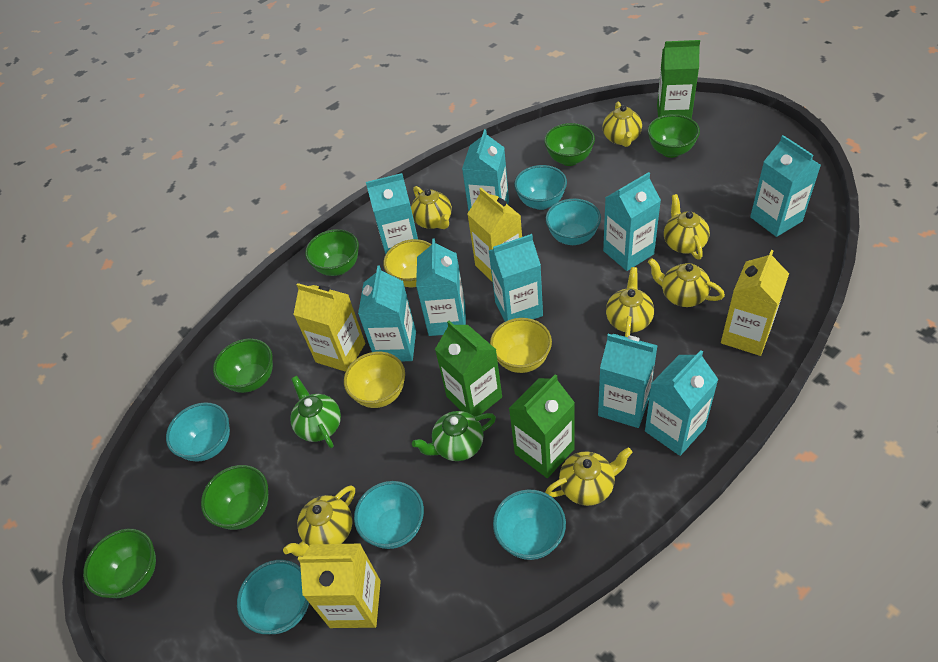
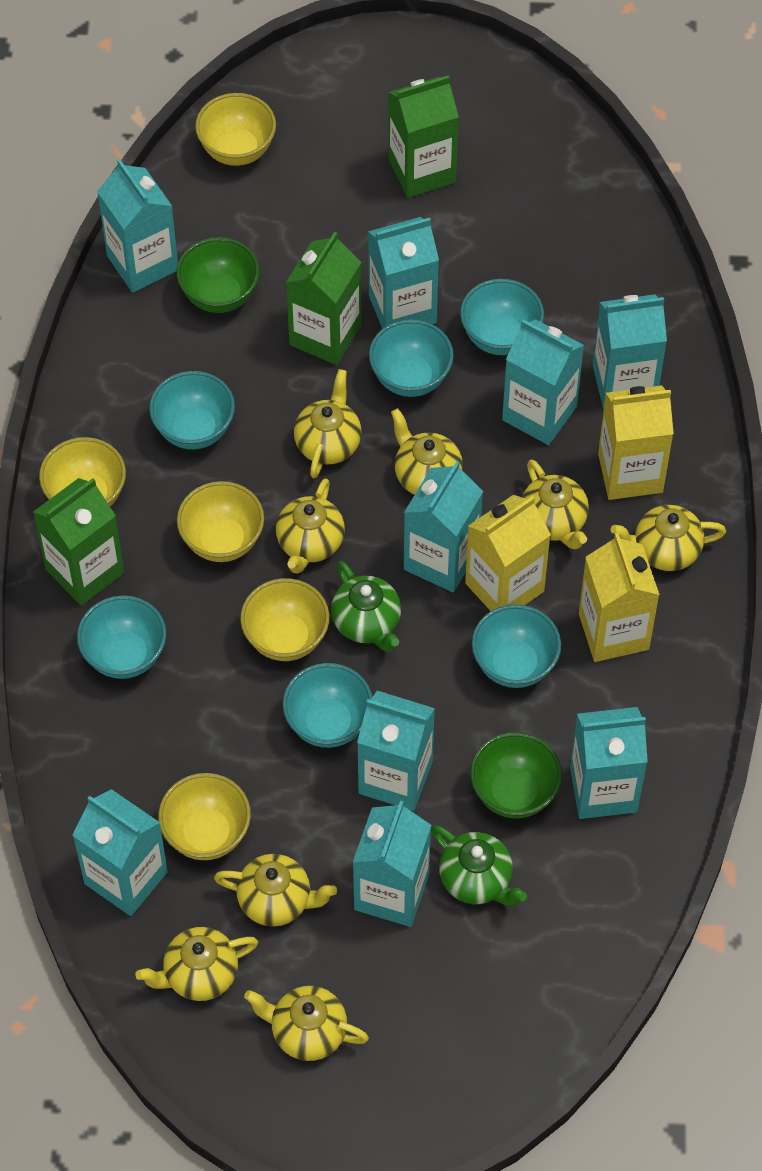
green bowl: 6 -> 2
yellow bowl: 3 -> 5
yellow carton: 4 -> 3
yellow teapot: 7 -> 8

